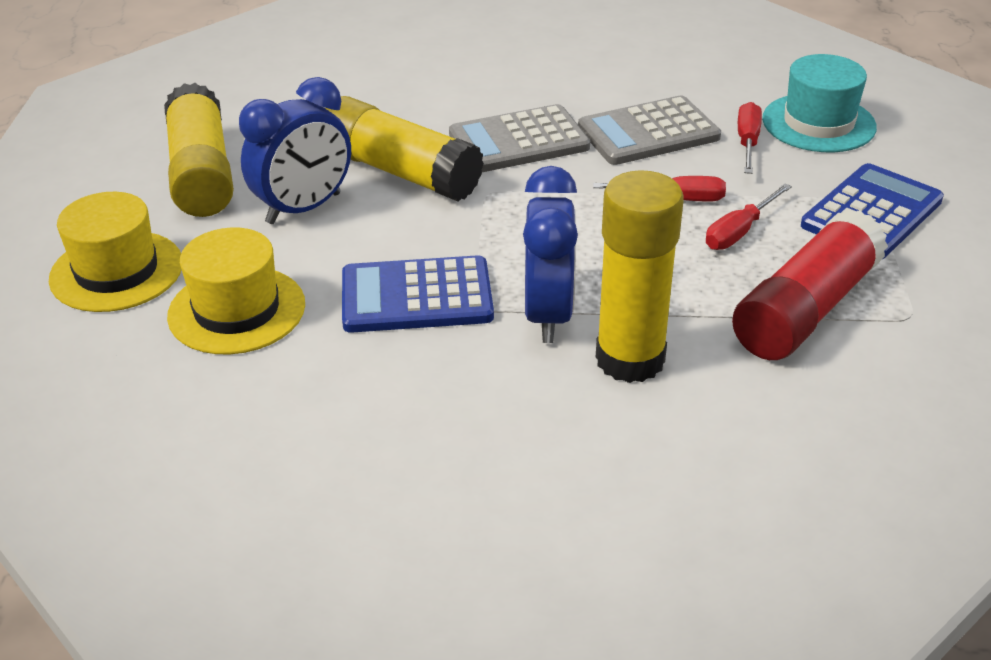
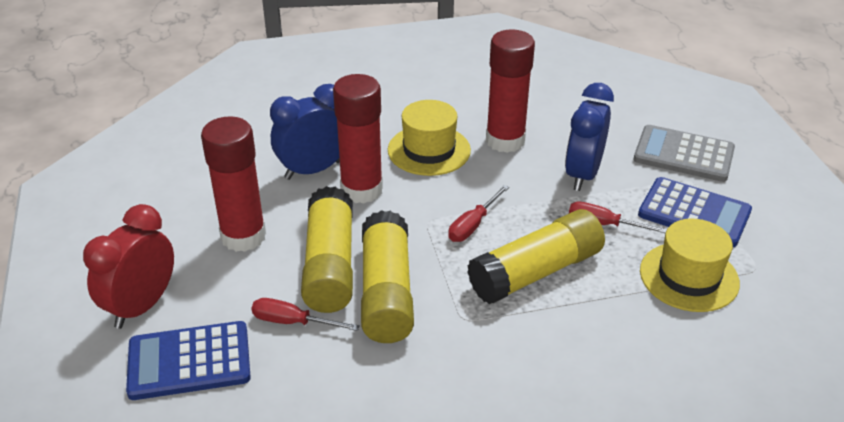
grey calculator: 2 -> 1
red clock: 0 -> 1
red glue stick: 1 -> 3
turquoise hat: 1 -> 0

